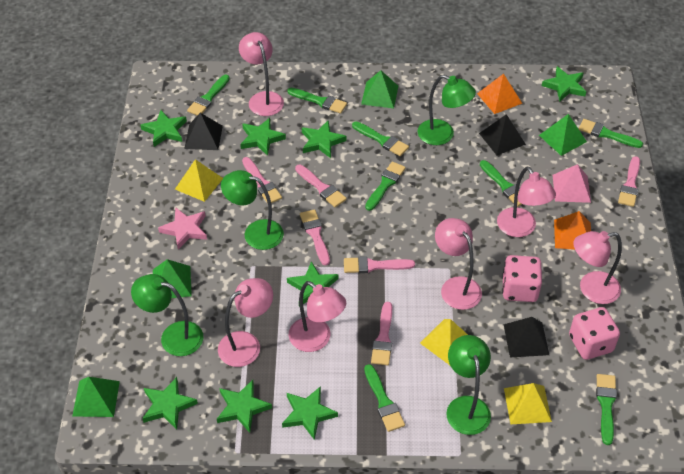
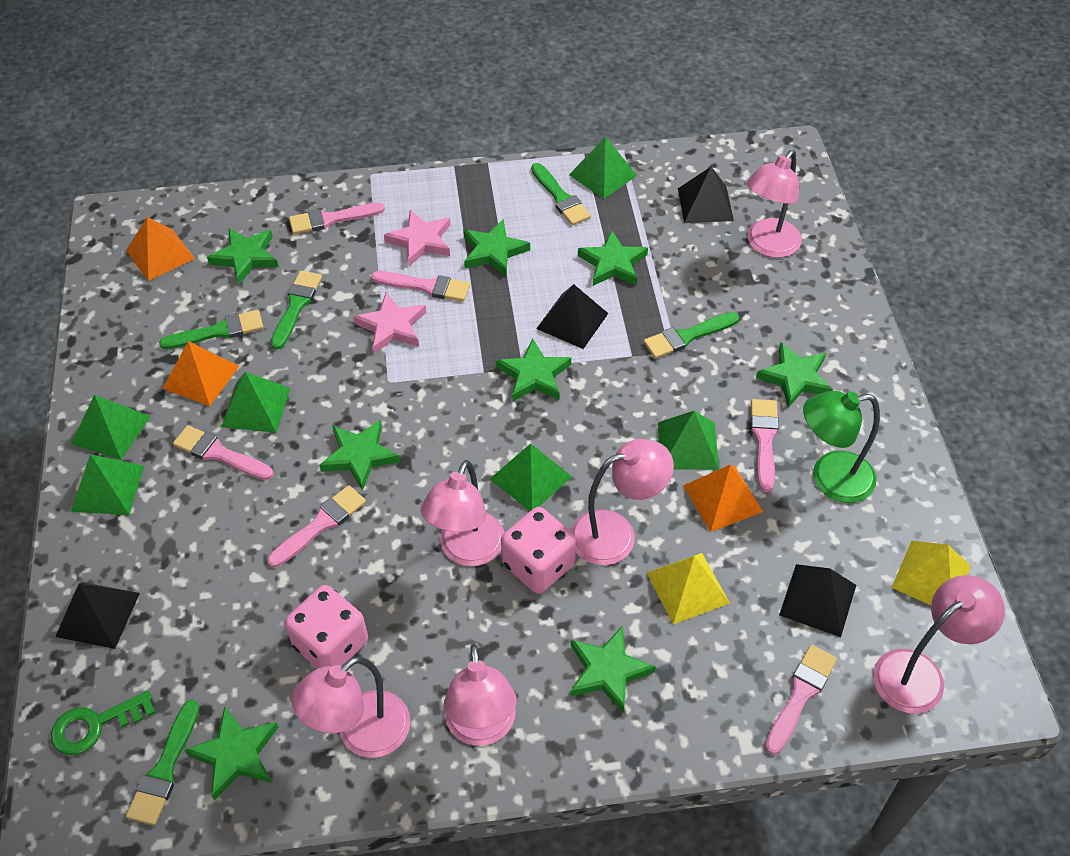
black pyramid: 3 -> 4
green brush: 8 -> 5
green key: 0 -> 1
green lamp: 4 -> 1
green pyramid: 4 -> 6
orange pyramid: 2 -> 3
pink pyramid: 1 -> 0
pink star: 1 -> 2
yellow pyramid: 3 -> 2

